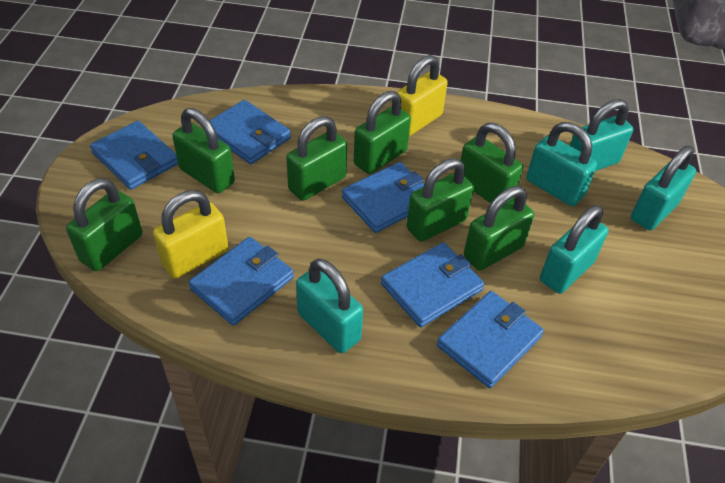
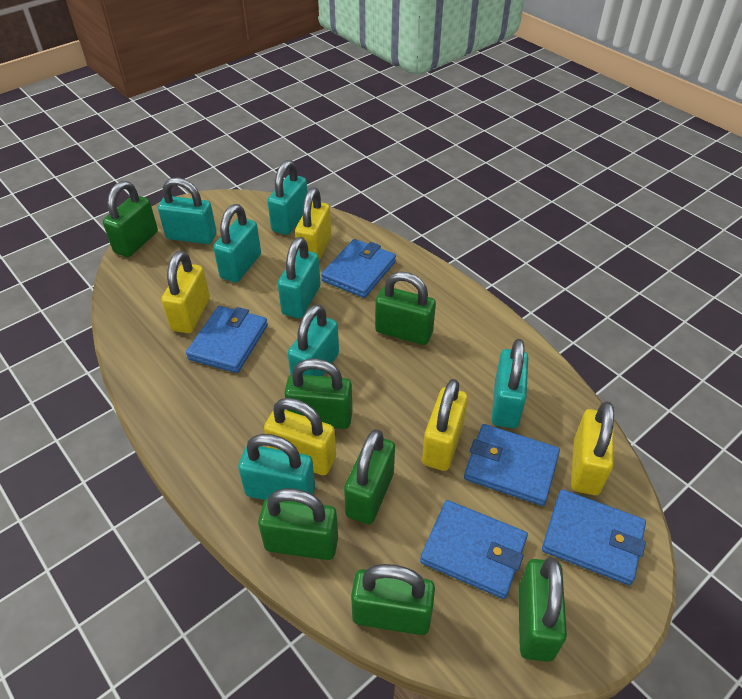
blue wallet: 6 -> 5
turquoise padlock: 5 -> 7
yellow padlock: 2 -> 5

